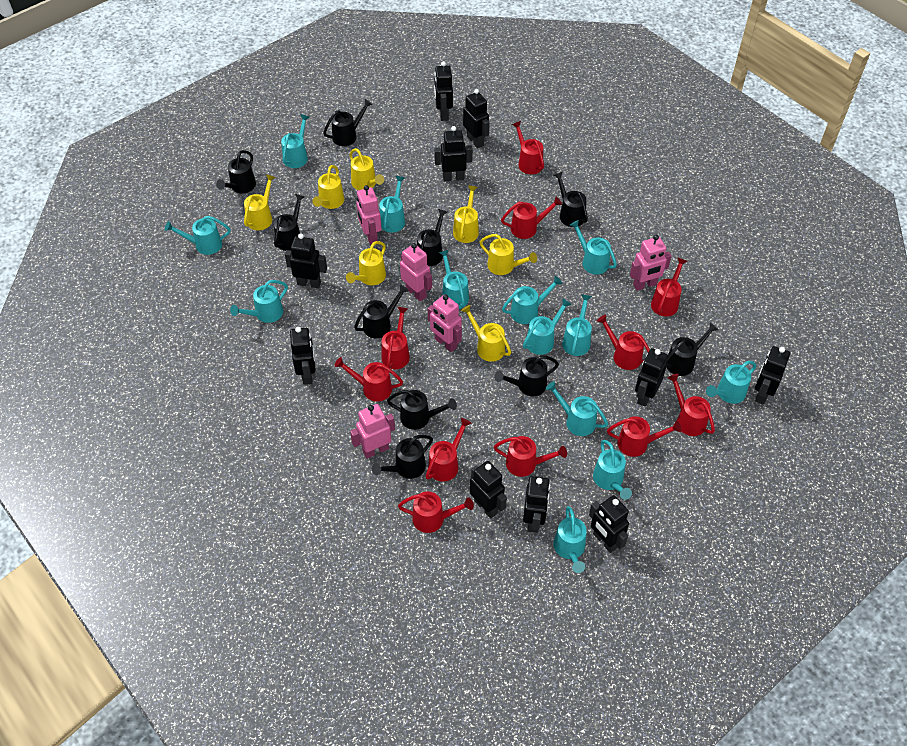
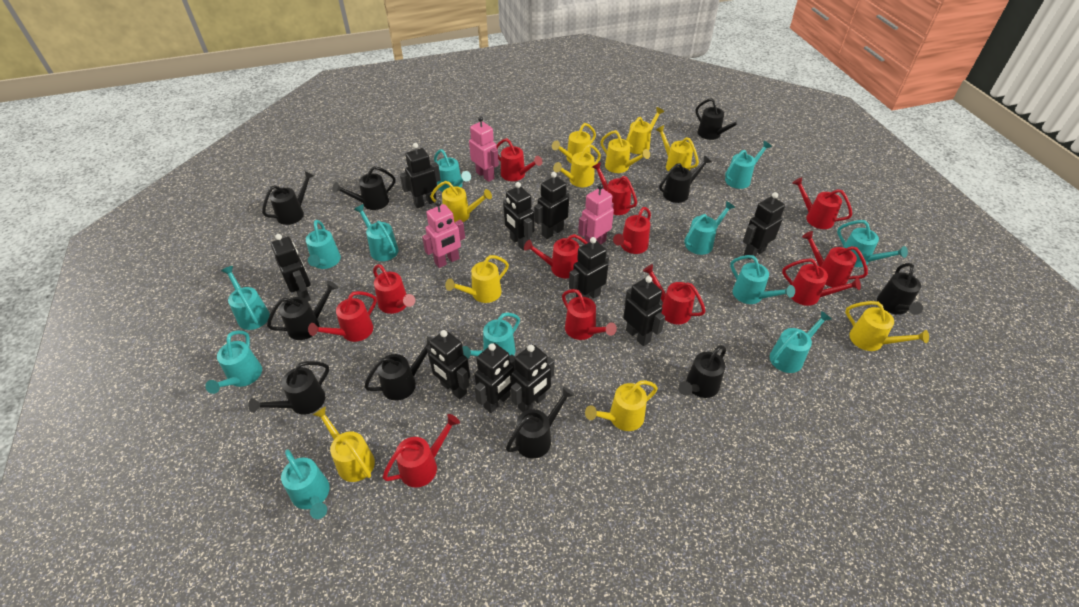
pink robot: 5 -> 3
red watering can: 11 -> 12
turquoise watering can: 13 -> 12
yellow watering can: 7 -> 10

